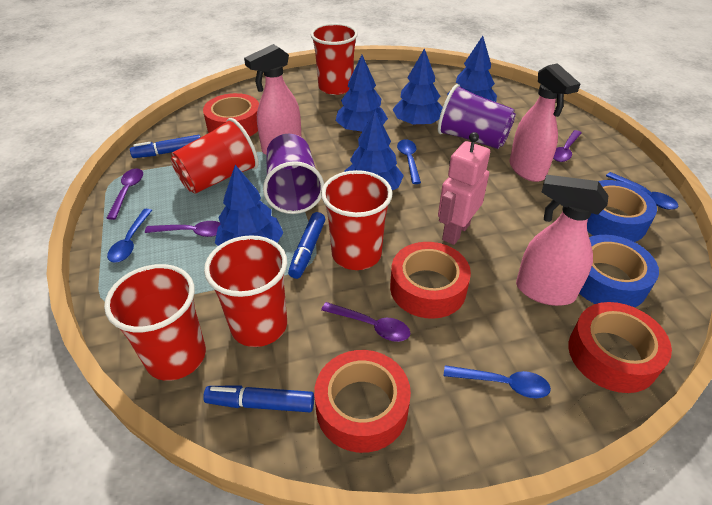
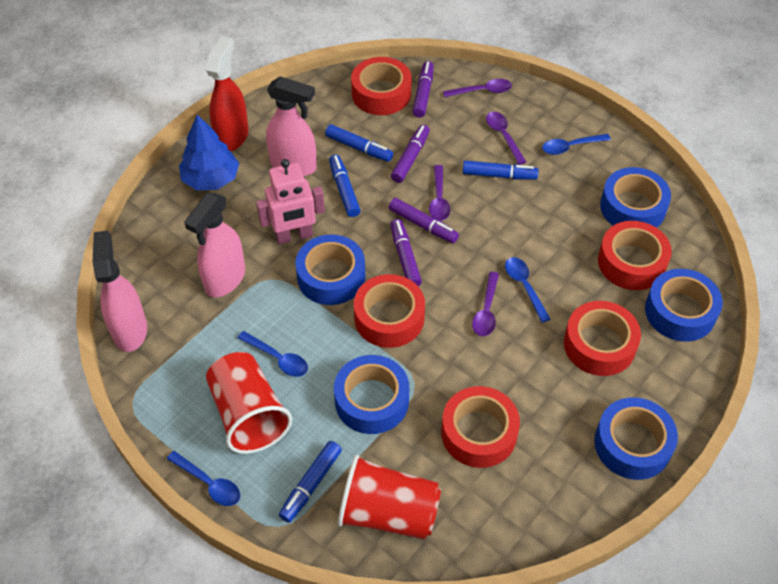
blue marker: 3 -> 4
blue tape: 2 -> 5
blue tree: 5 -> 1
purple cup: 2 -> 0
purple marker: 0 -> 4
red cup: 5 -> 2
red spray bottle: 0 -> 1
red tape: 4 -> 5

